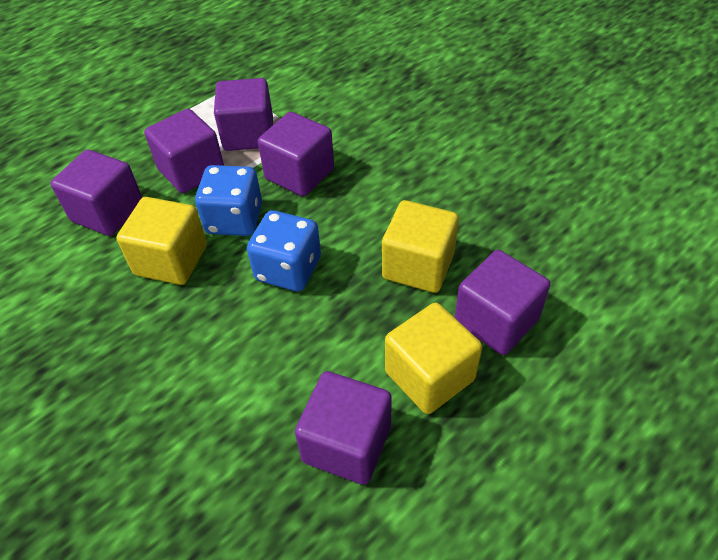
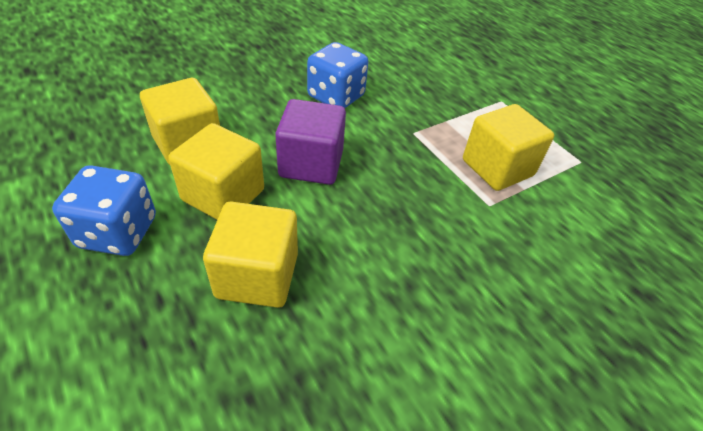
purple cube: 6 -> 1
yellow cube: 3 -> 4

